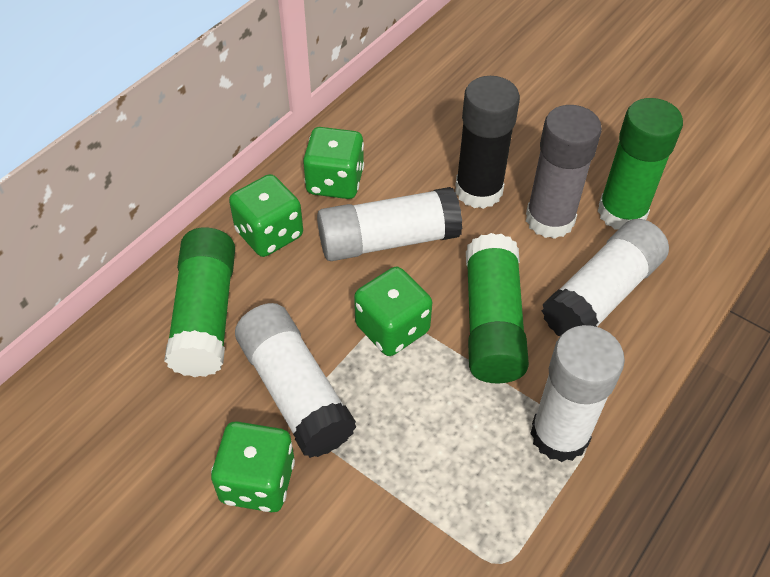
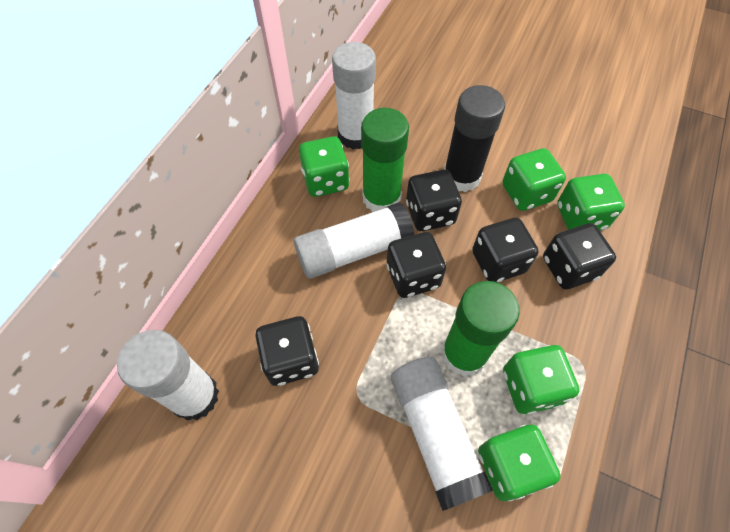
black dice: 0 -> 5
green dice: 4 -> 5
green glue stick: 3 -> 2
grey glue stick: 1 -> 0

